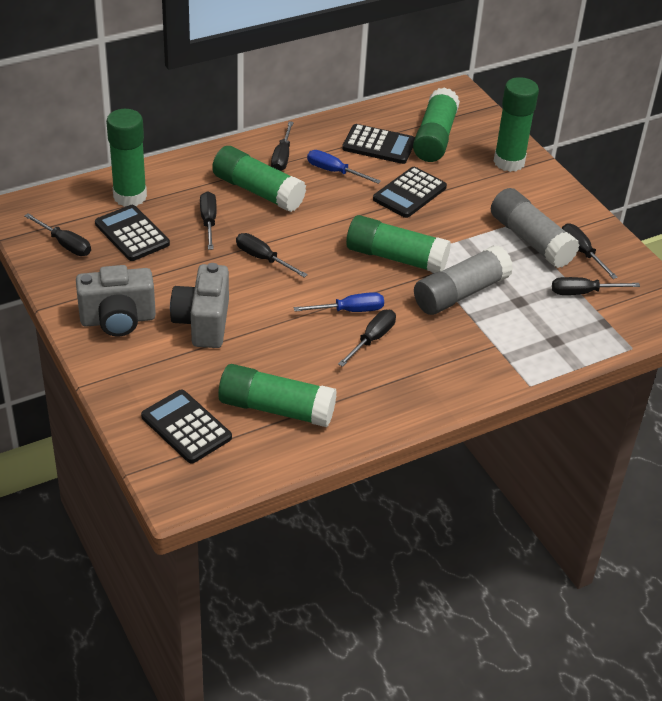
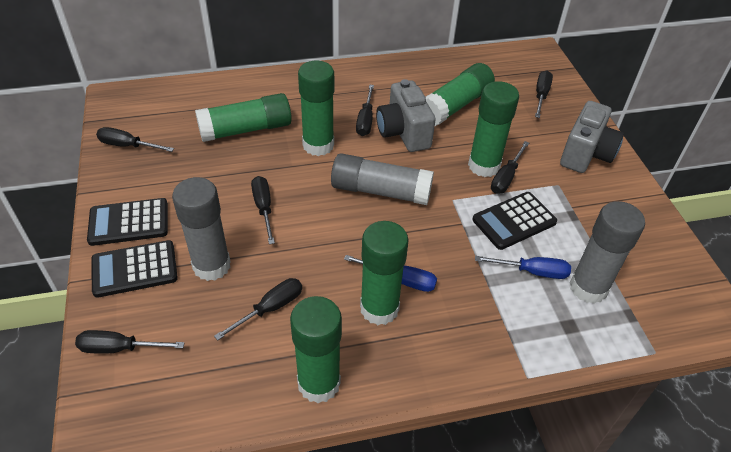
black calculator: 4 -> 3
grey glue stick: 2 -> 3

